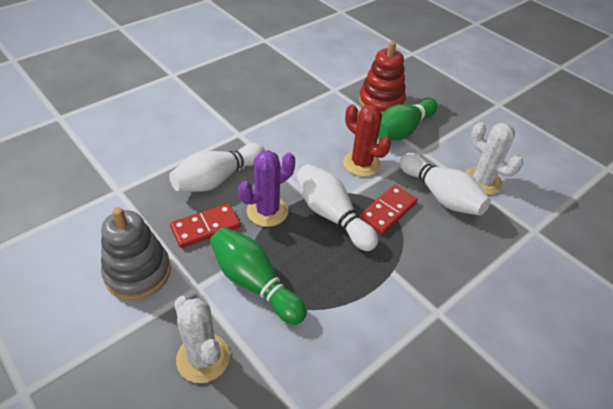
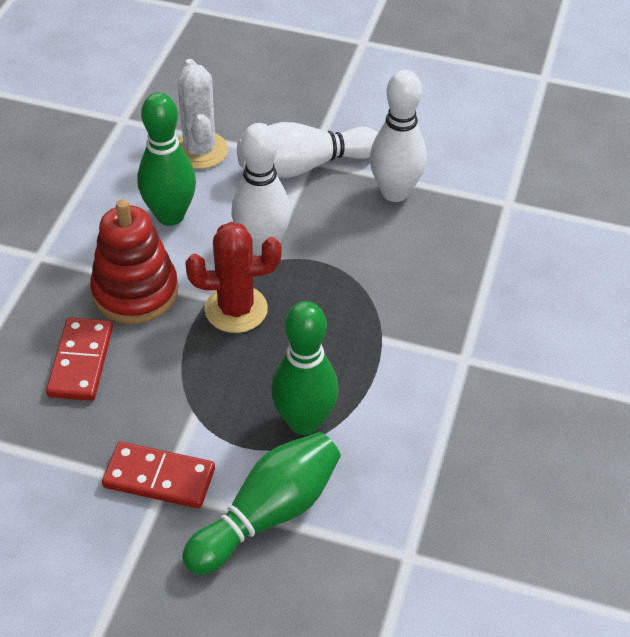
green bowling pin: 2 -> 3
grey stacking toy: 1 -> 0
purple cactus: 1 -> 0
white cactus: 2 -> 1

